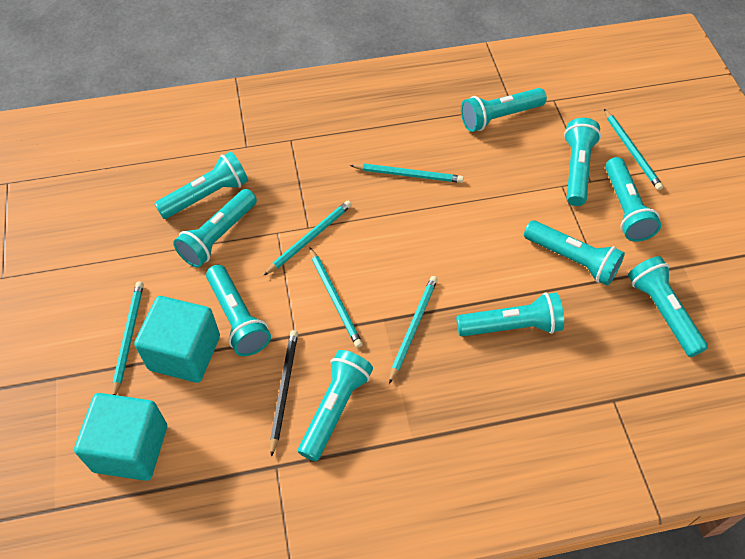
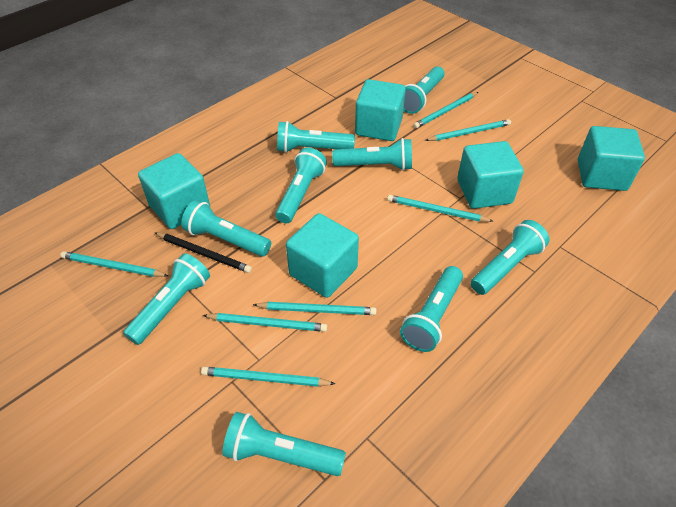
turquoise cube: 2 -> 5
turquoise flashlight: 10 -> 9
turquoise pencil: 6 -> 7

